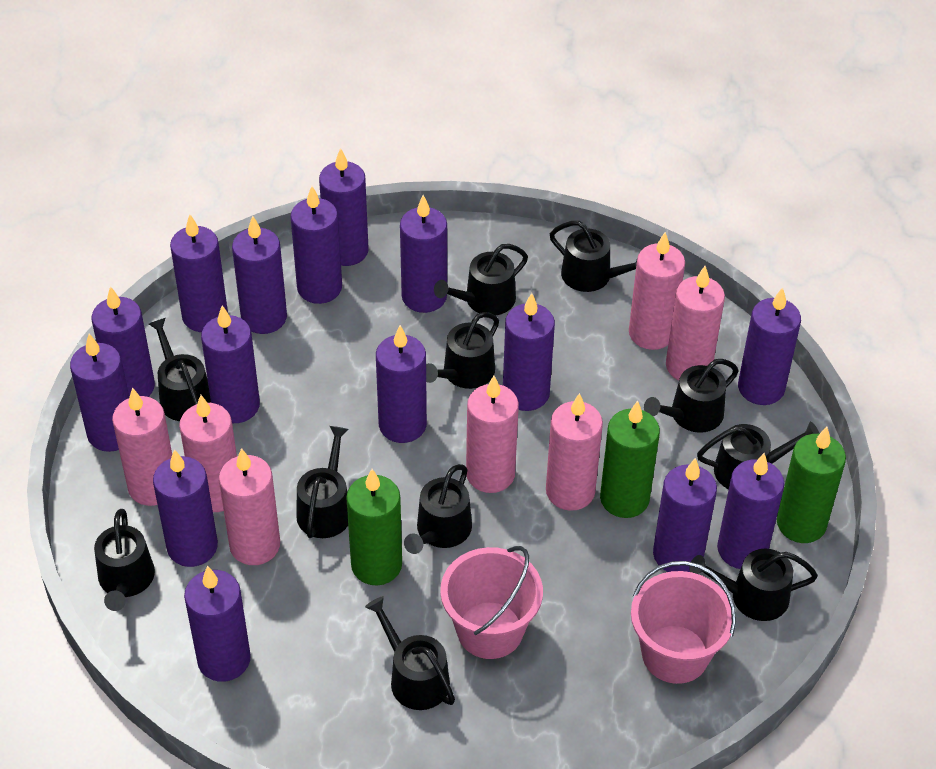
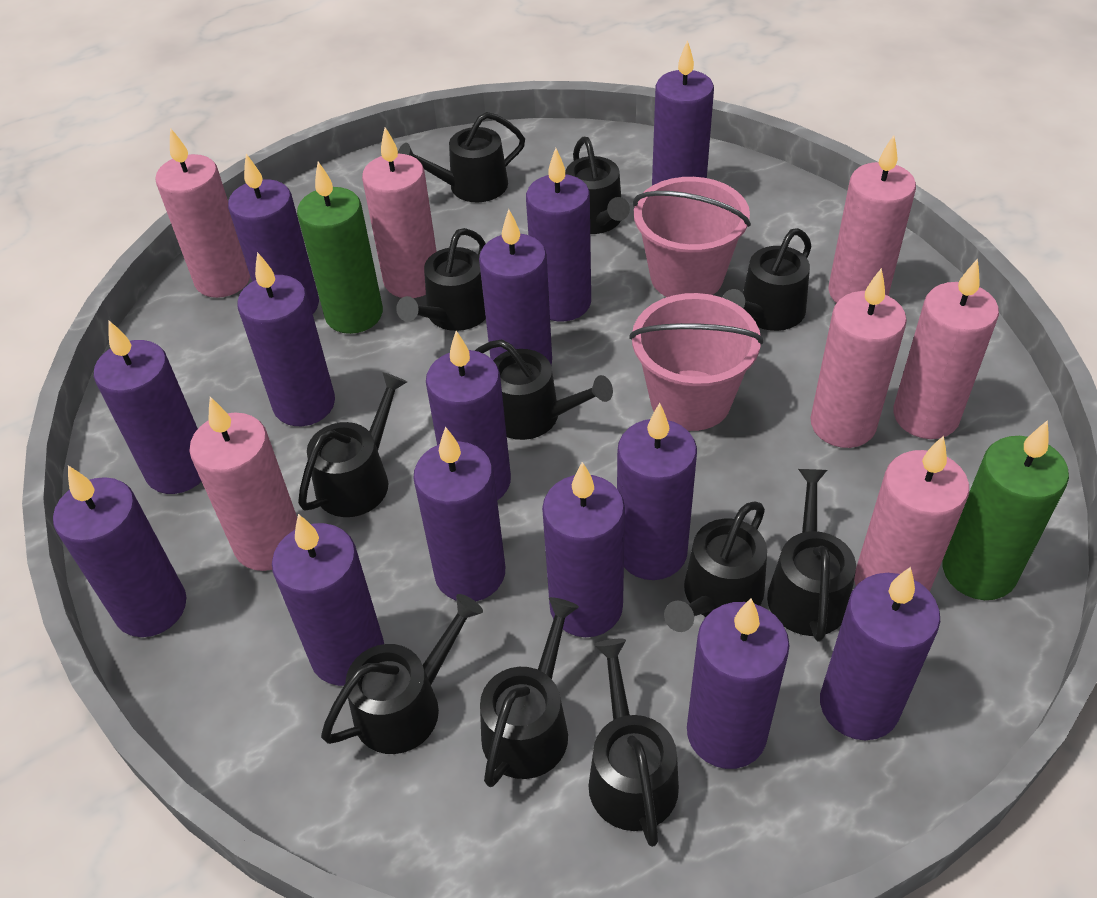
green candle: 3 -> 2
purple candle: 15 -> 14

